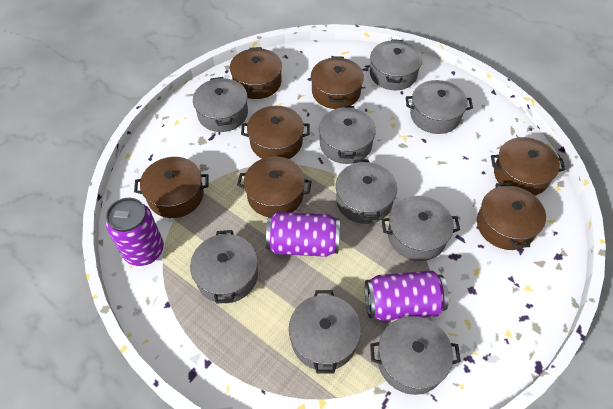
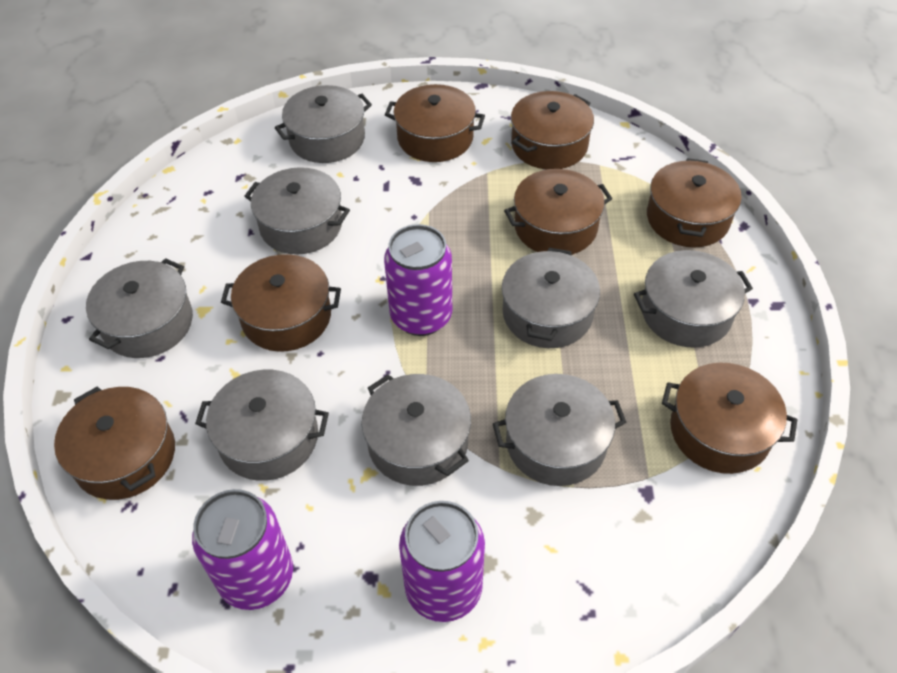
grey pot: 9 -> 8

